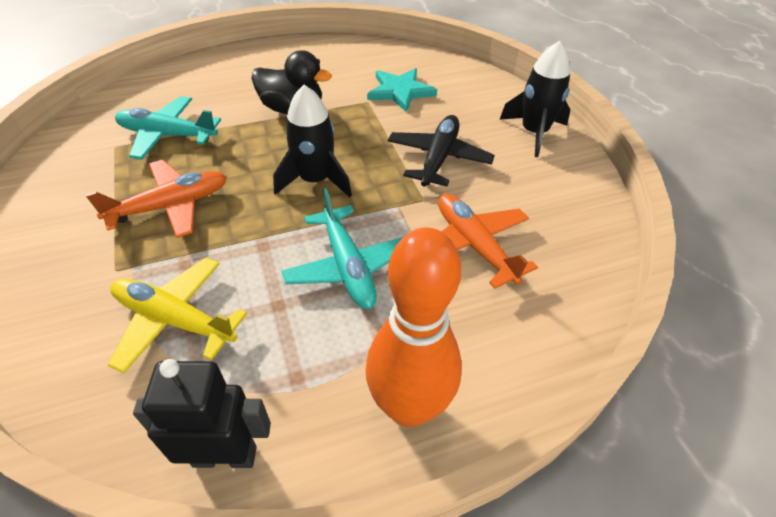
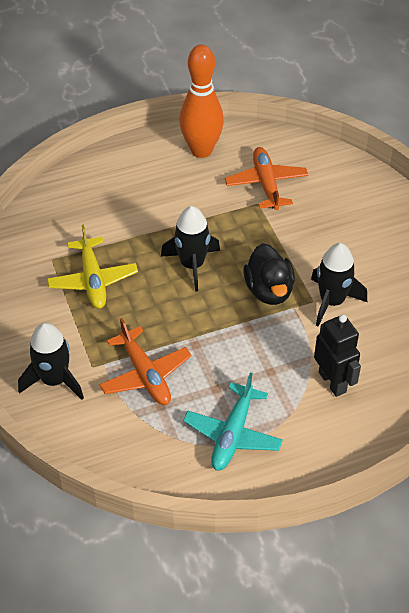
black plane: 1 -> 0
black rocket: 2 -> 3
turquoise plane: 2 -> 1
turquoise star: 1 -> 0

